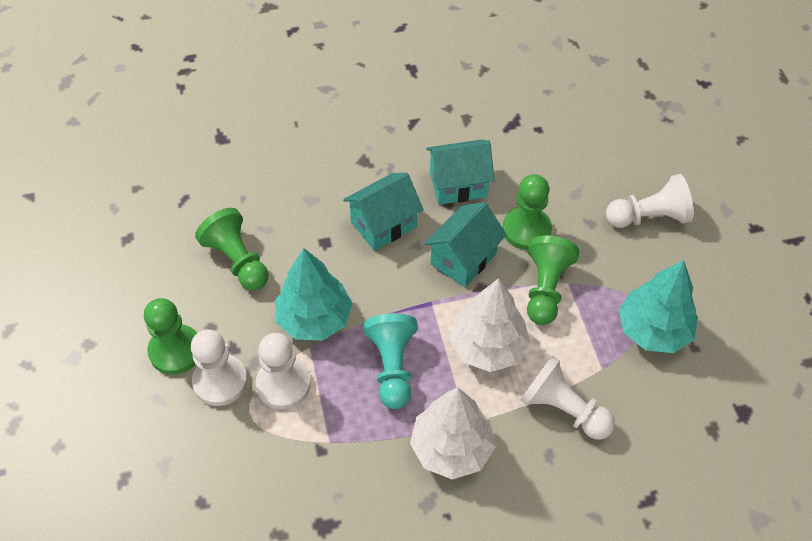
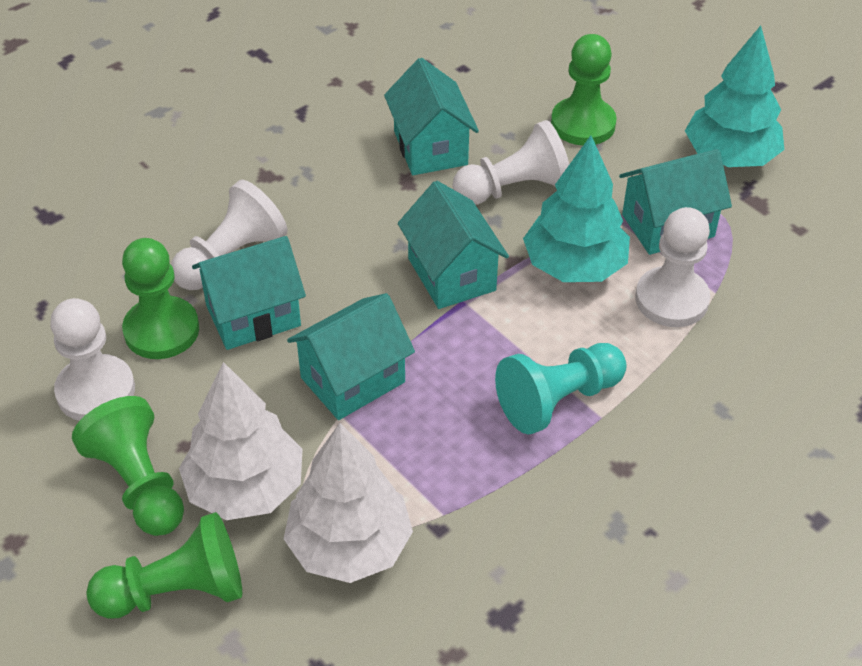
turquoise house: 3 -> 5

